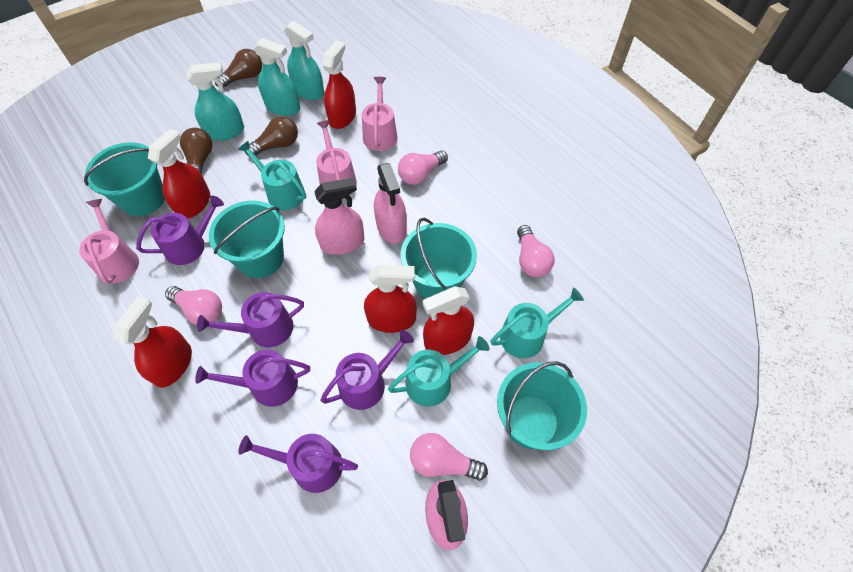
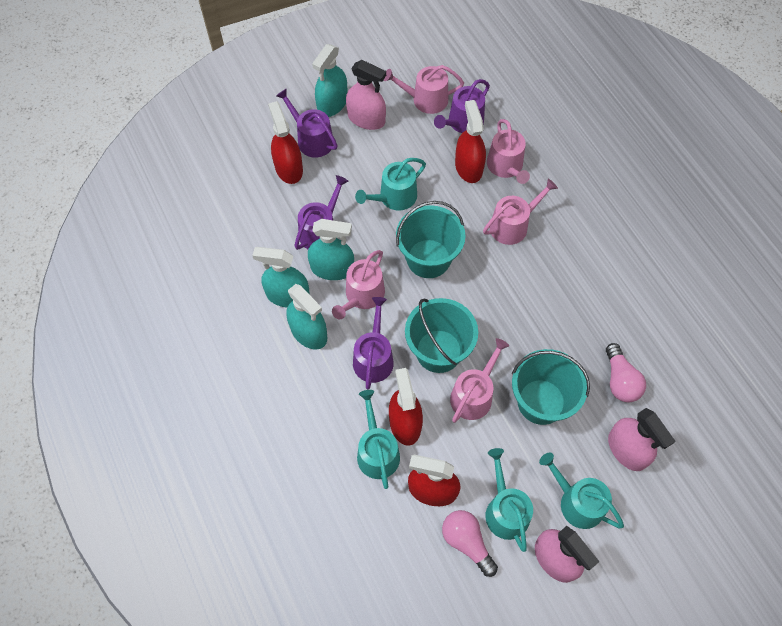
brown light bulb: 3 -> 0
pink light bulb: 4 -> 2
pink watering can: 3 -> 5
purple watering can: 5 -> 4
red spray bottle: 5 -> 4
turquoise bucket: 4 -> 3
turquoise spray bottle: 3 -> 4
turquoise watering can: 3 -> 4

